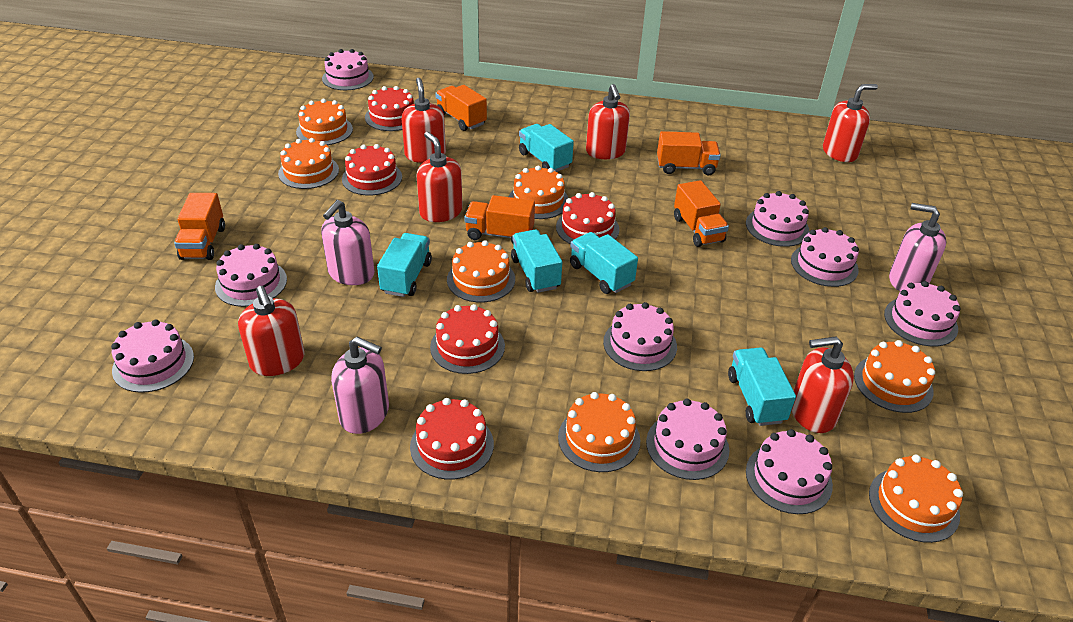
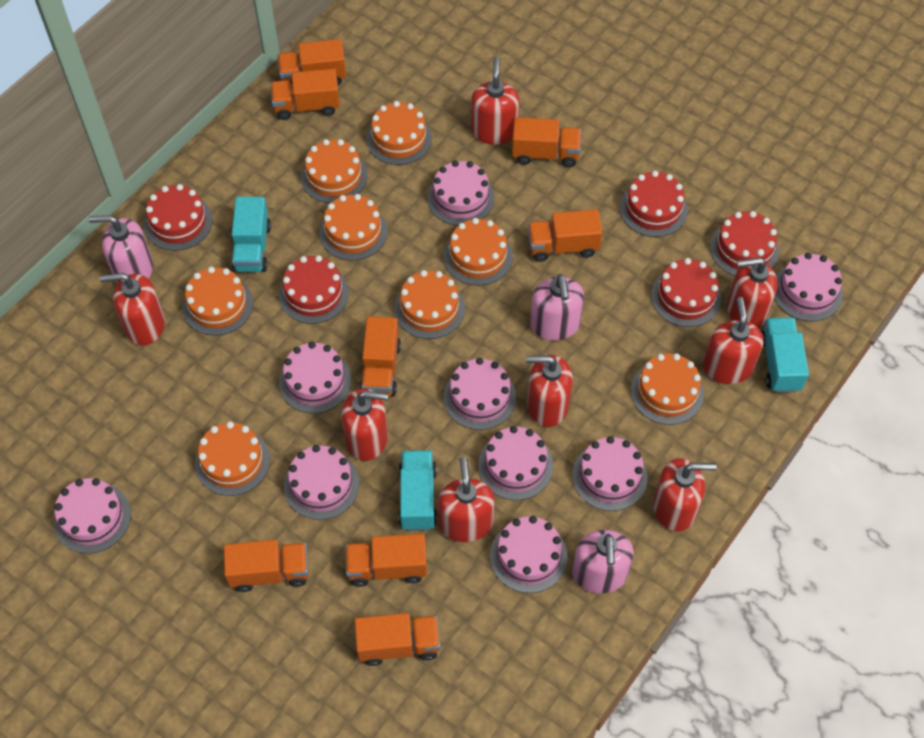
orange cake: 7 -> 8
orange truck: 5 -> 8
red soap dispenser: 6 -> 8
turquoise truck: 5 -> 3

